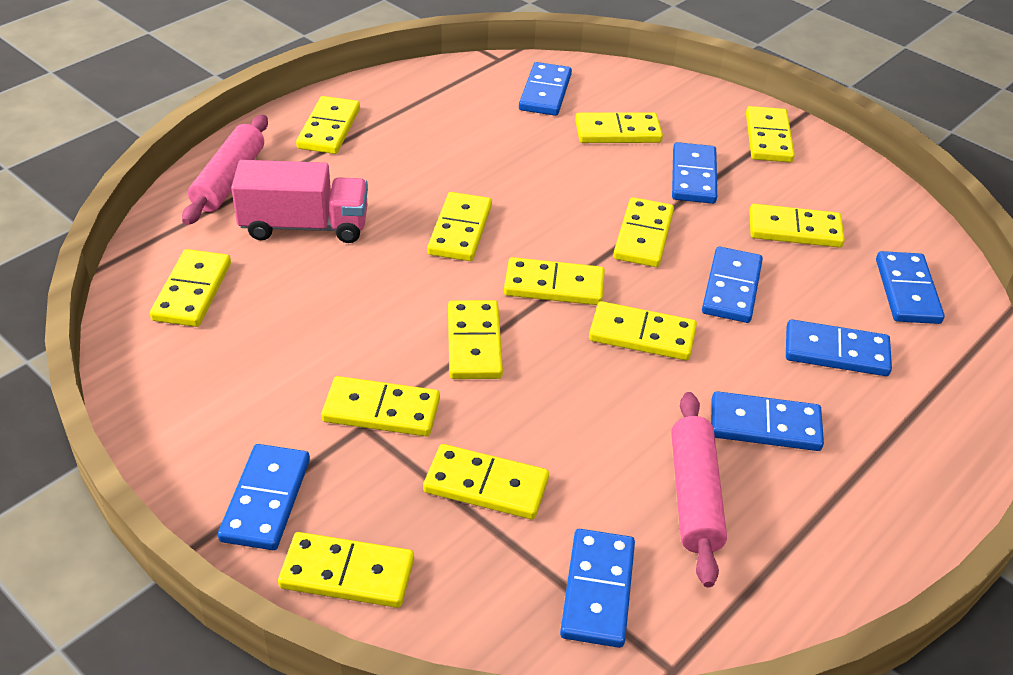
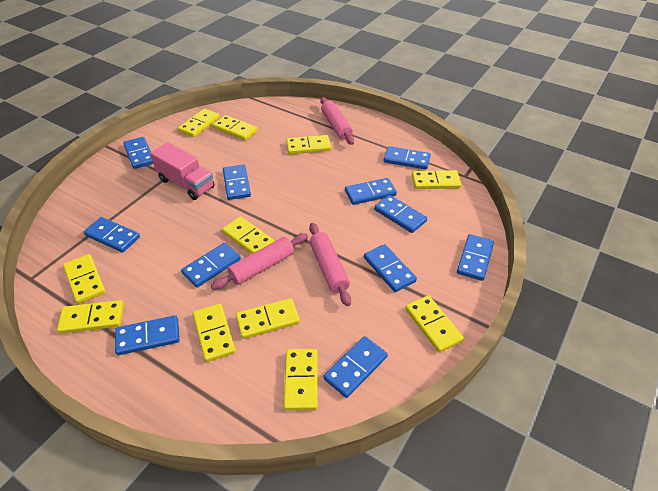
blue domino: 8 -> 11
pink rolling pin: 2 -> 3
yellow domino: 13 -> 11

